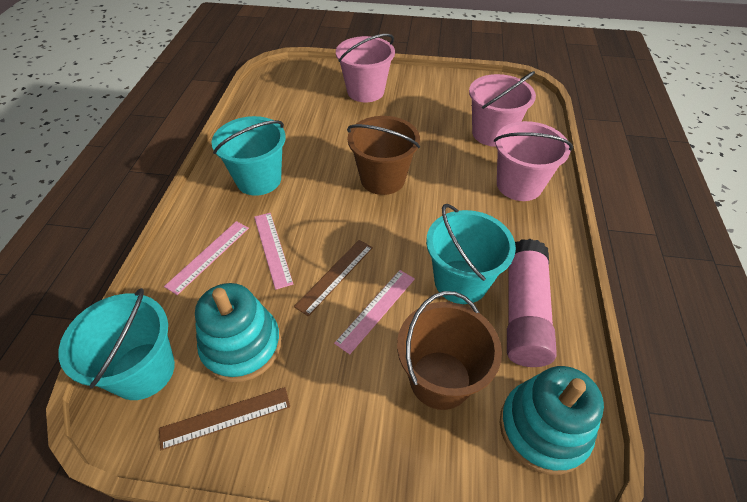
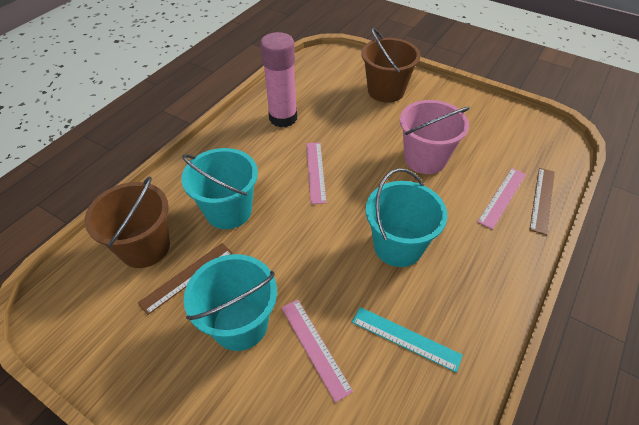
pink bucket: 3 -> 1
turquoise ruler: 0 -> 1
turquoise stacking toy: 2 -> 0

